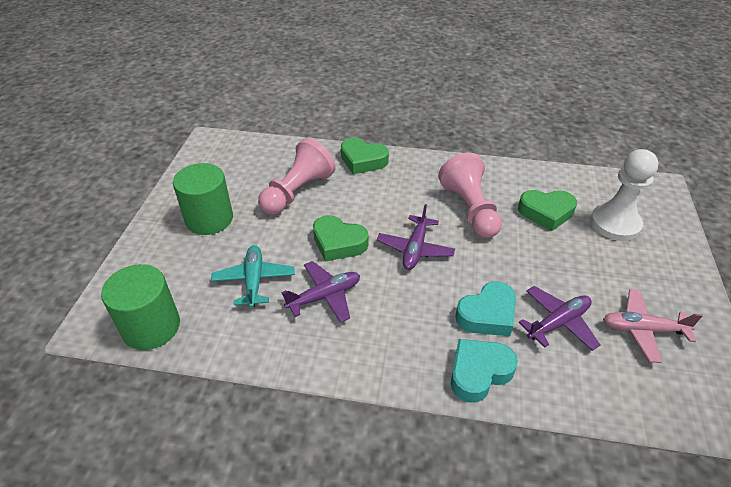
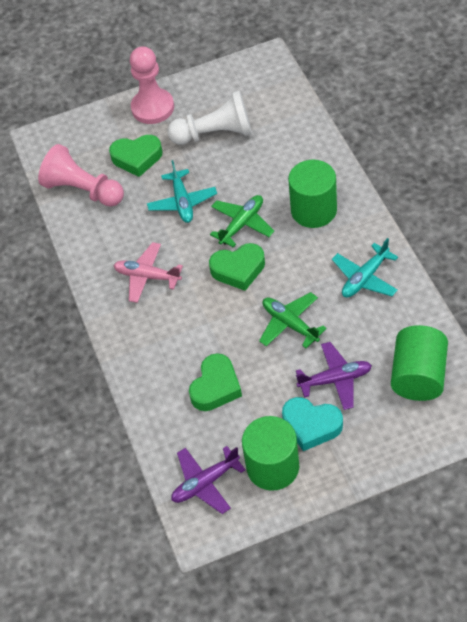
green cylinder: 2 -> 3
green plane: 0 -> 2
purple plane: 3 -> 2
turquoise heart: 2 -> 1
turquoise plane: 1 -> 2

